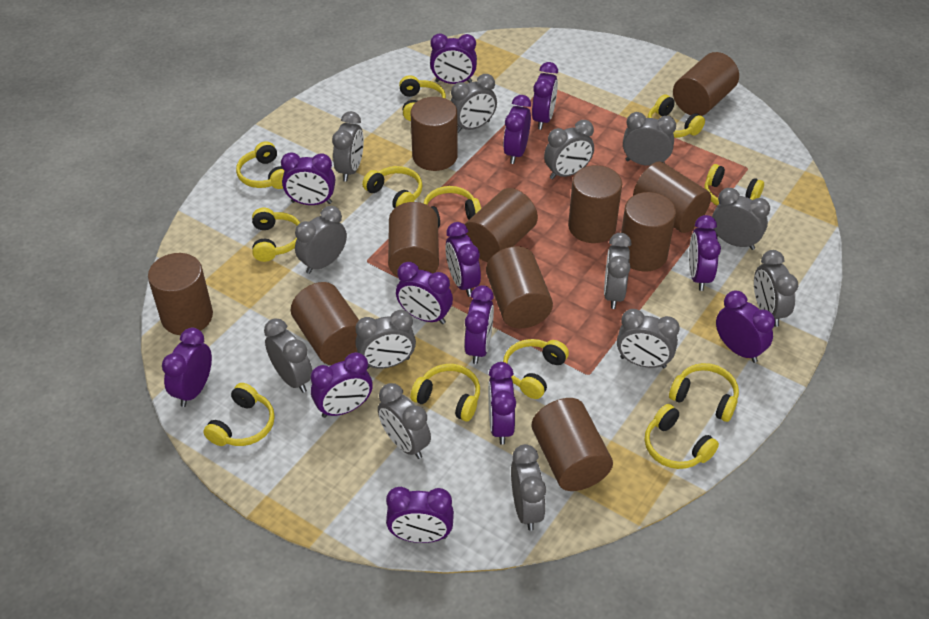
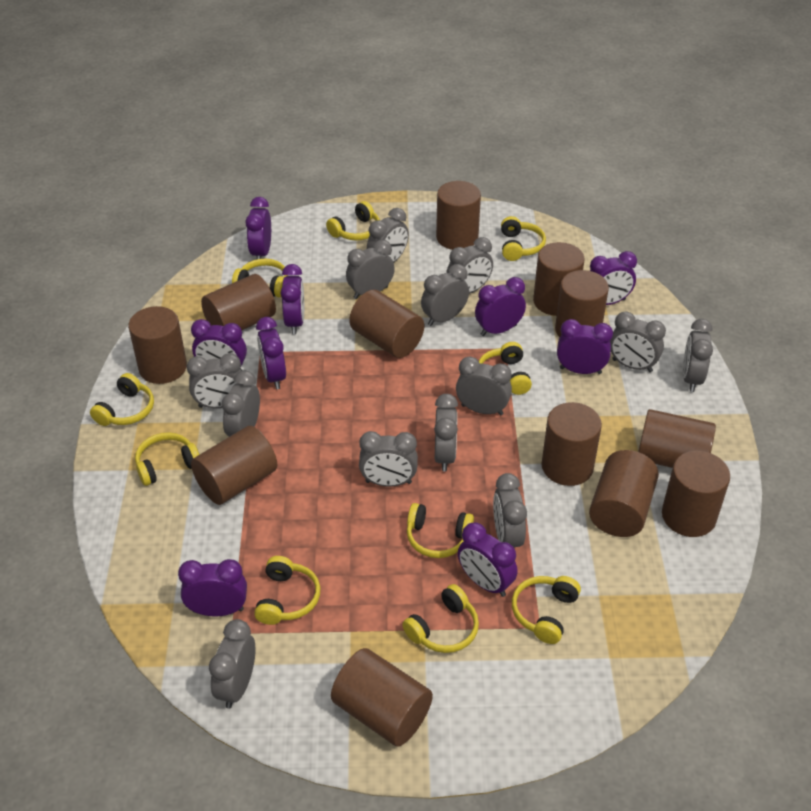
brown cylinder: 11 -> 12
purple clock: 13 -> 9
yellow headphones: 12 -> 10

